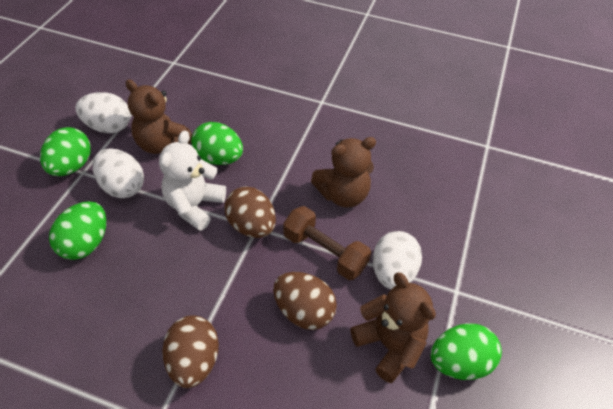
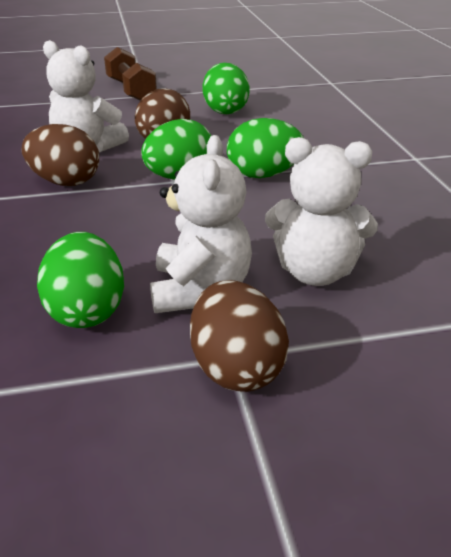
brown teddy bear: 3 -> 0
white egg: 3 -> 0
white teddy bear: 1 -> 3

